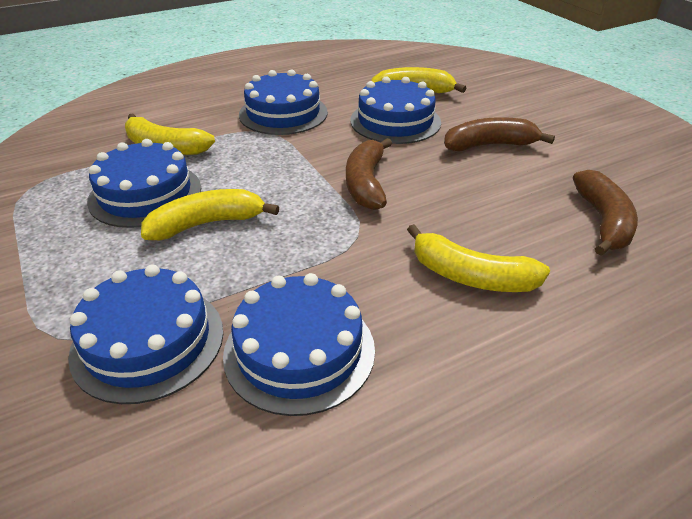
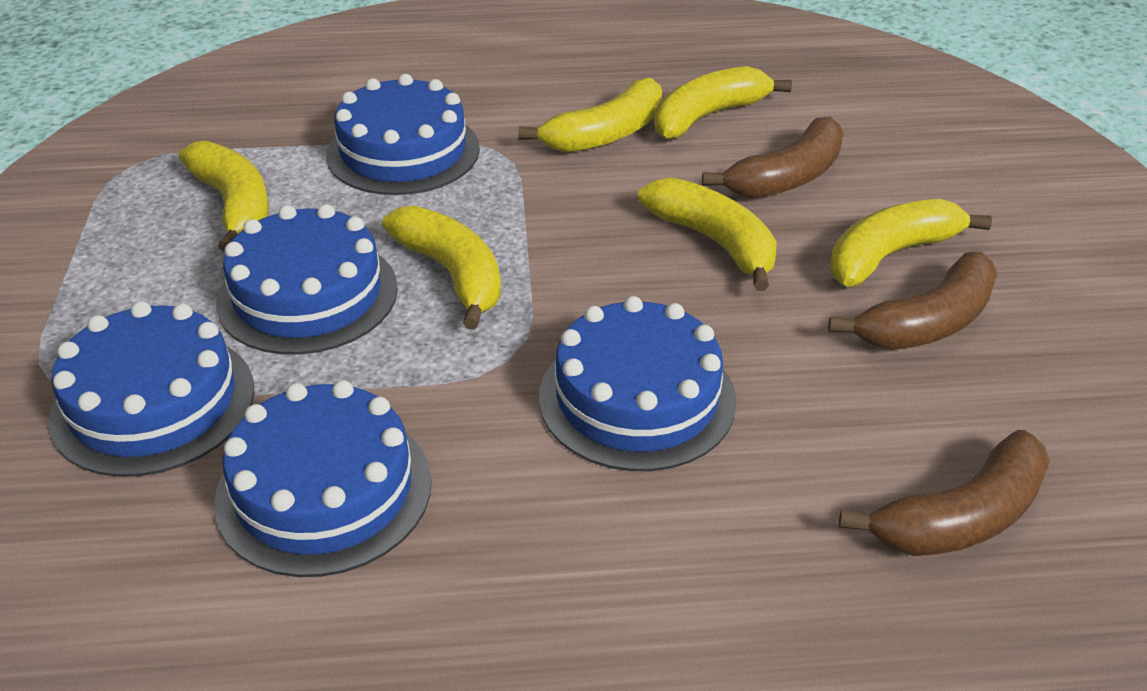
yellow banana: 4 -> 6

